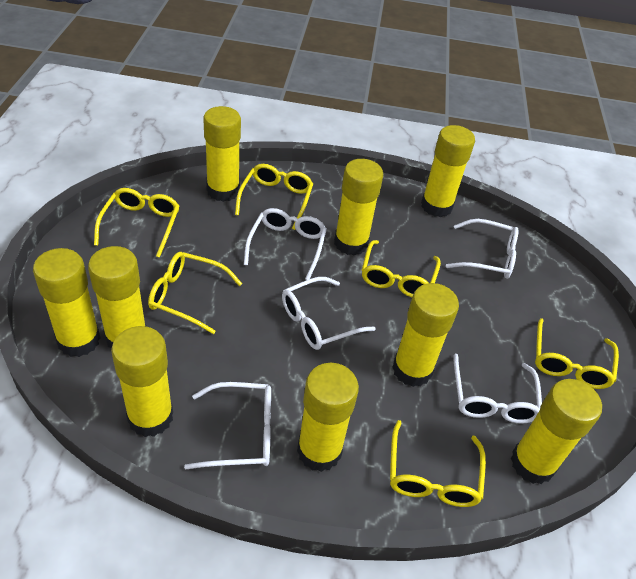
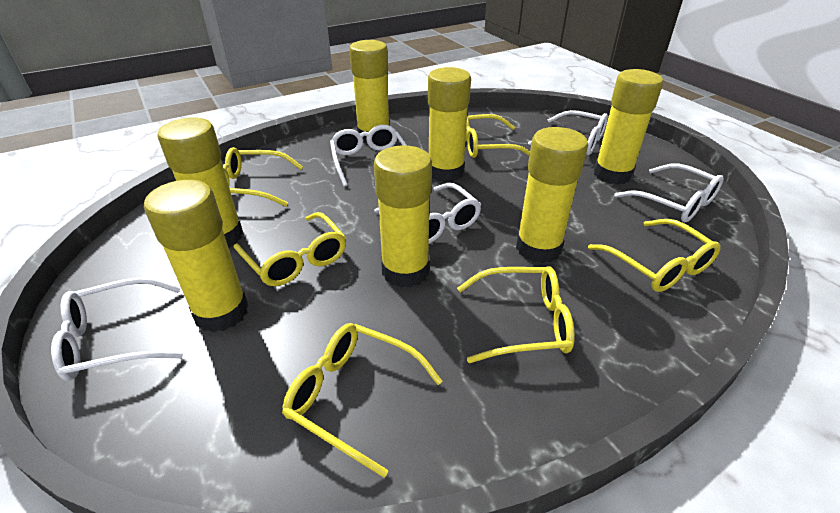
yellow glue stick: 9 -> 7

